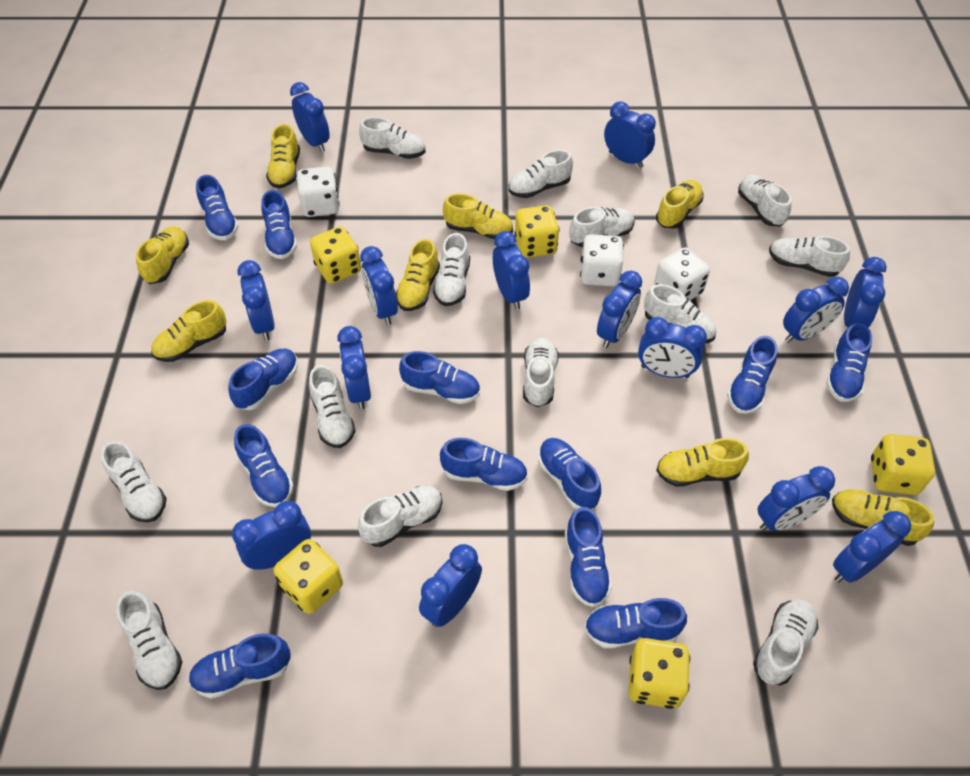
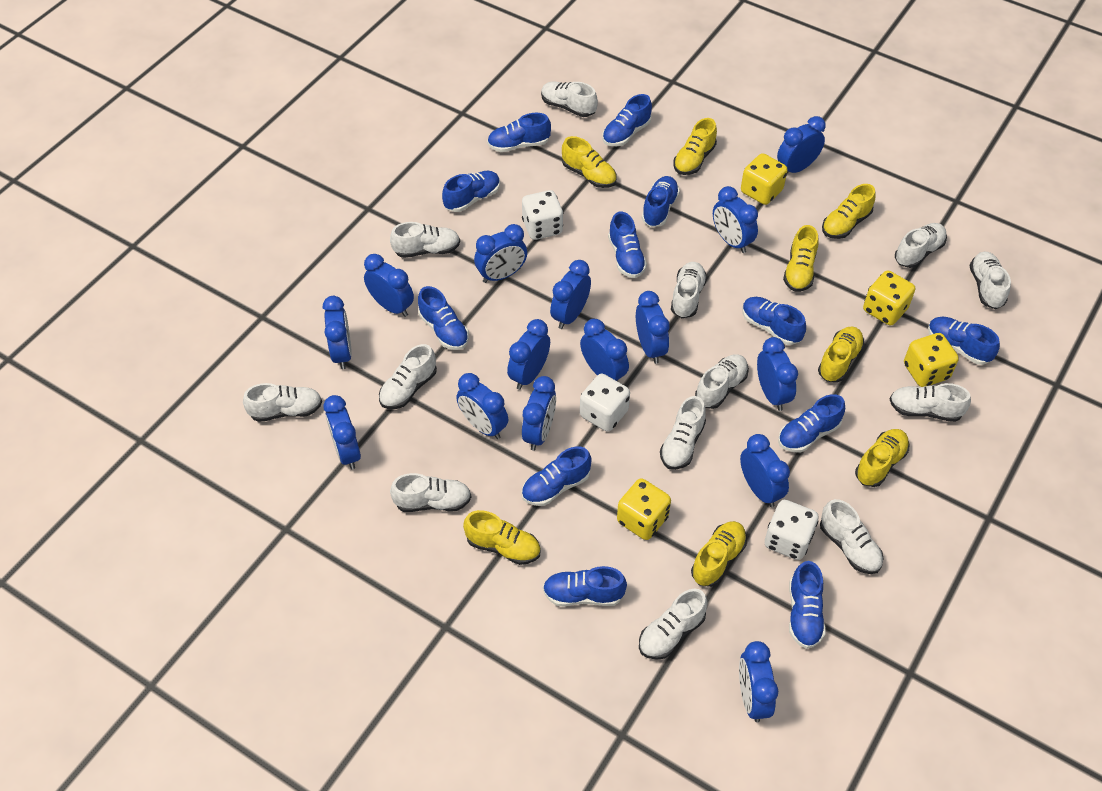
blue clock: 14 -> 15
yellow dice: 5 -> 4

